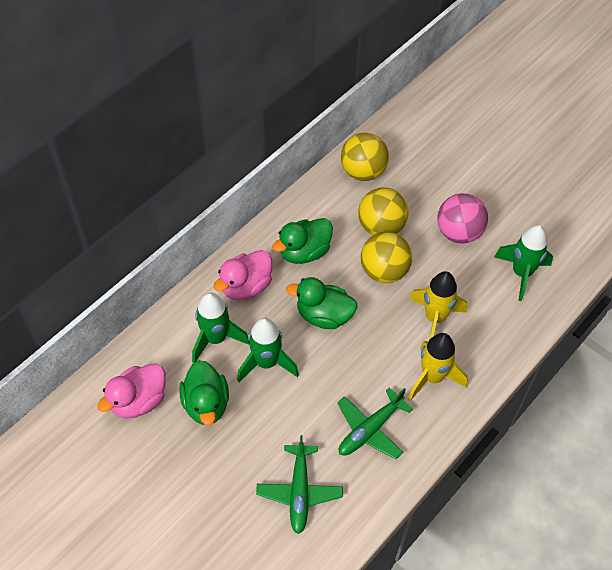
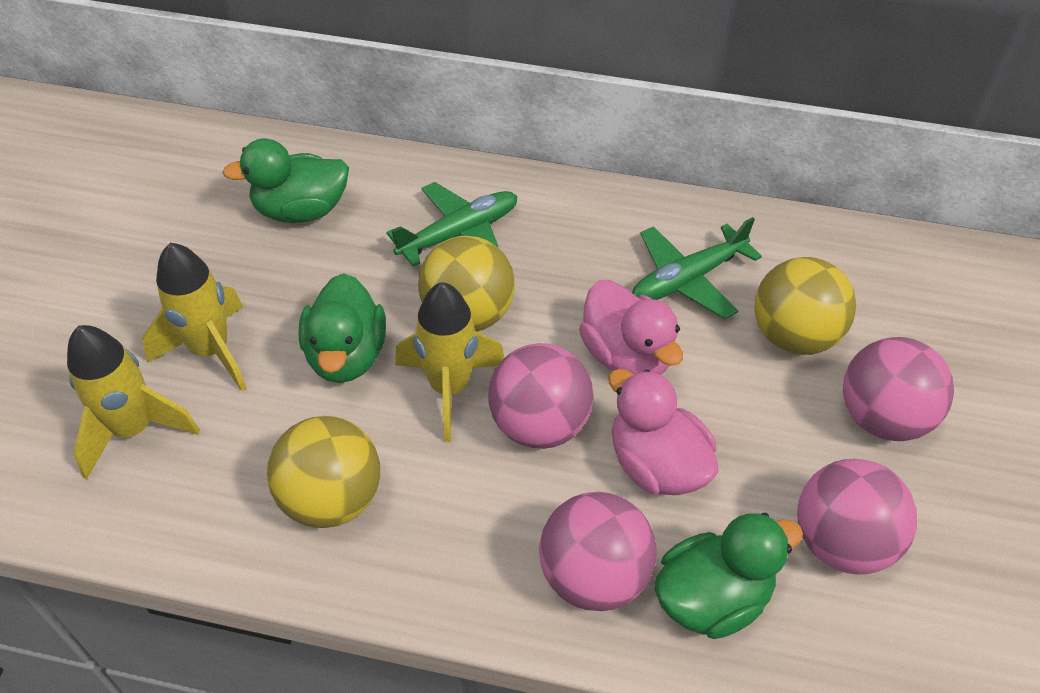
green rocket: 3 -> 0
pink ball: 1 -> 4
yellow rocket: 2 -> 3

